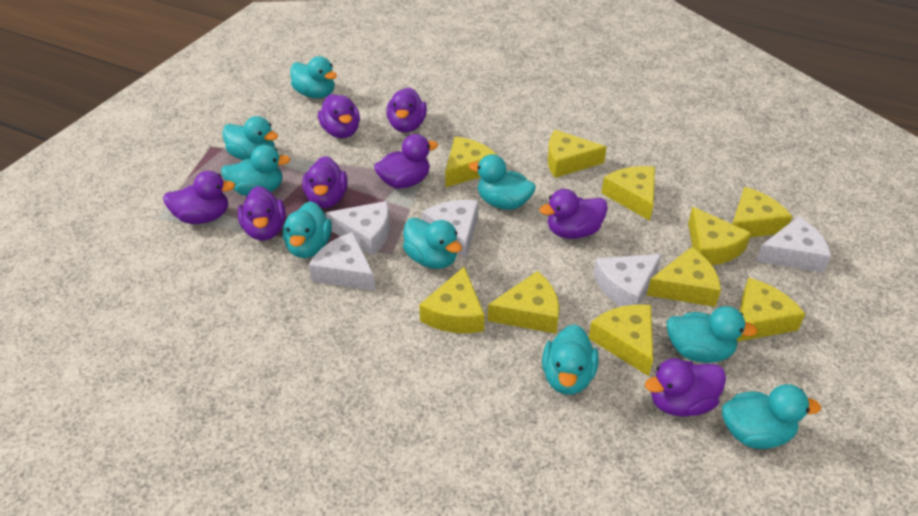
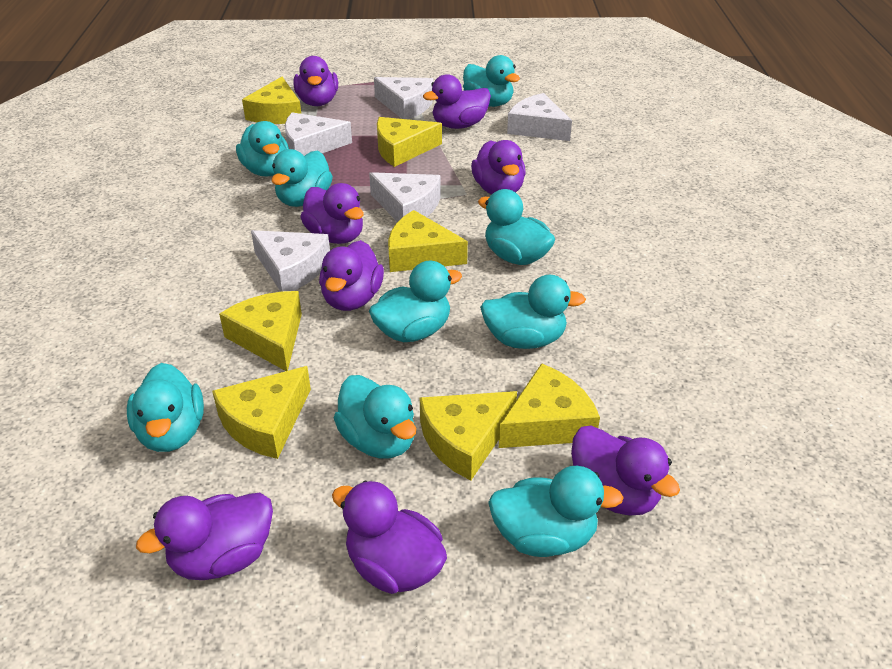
yellow cheese: 10 -> 7

